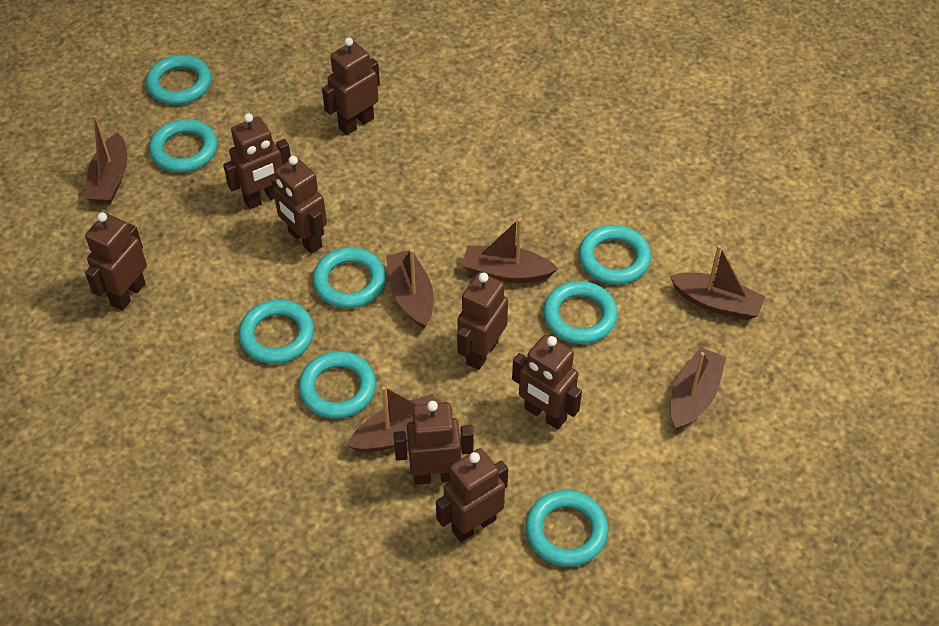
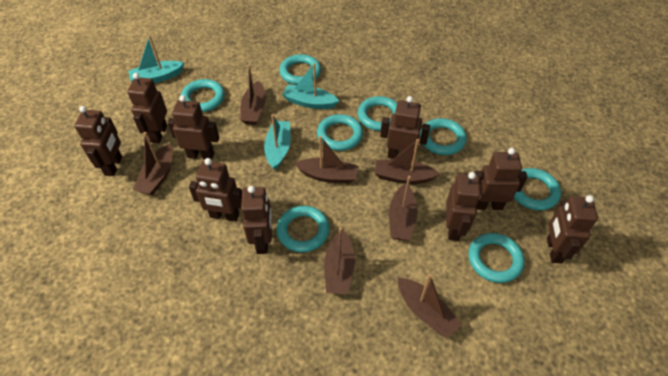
brown boat: 6 -> 7
brown robot: 8 -> 9
turquoise boat: 0 -> 3

